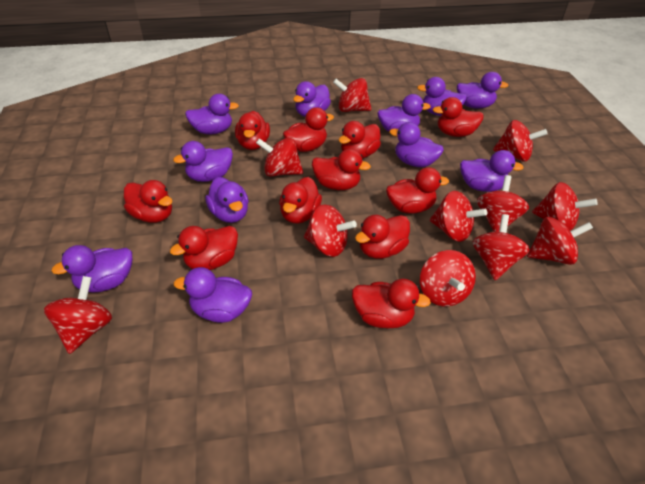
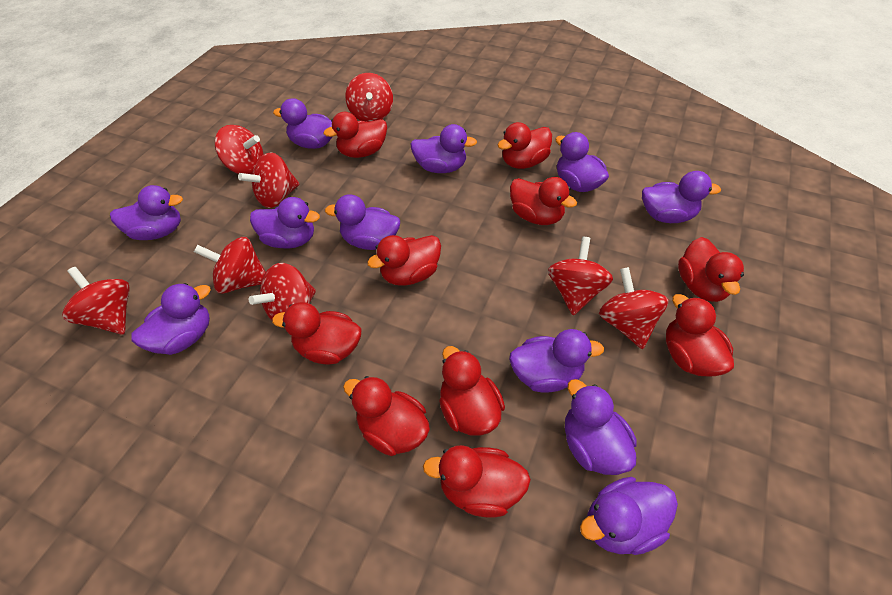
red duck: 11 -> 10
red spinning top: 11 -> 8

